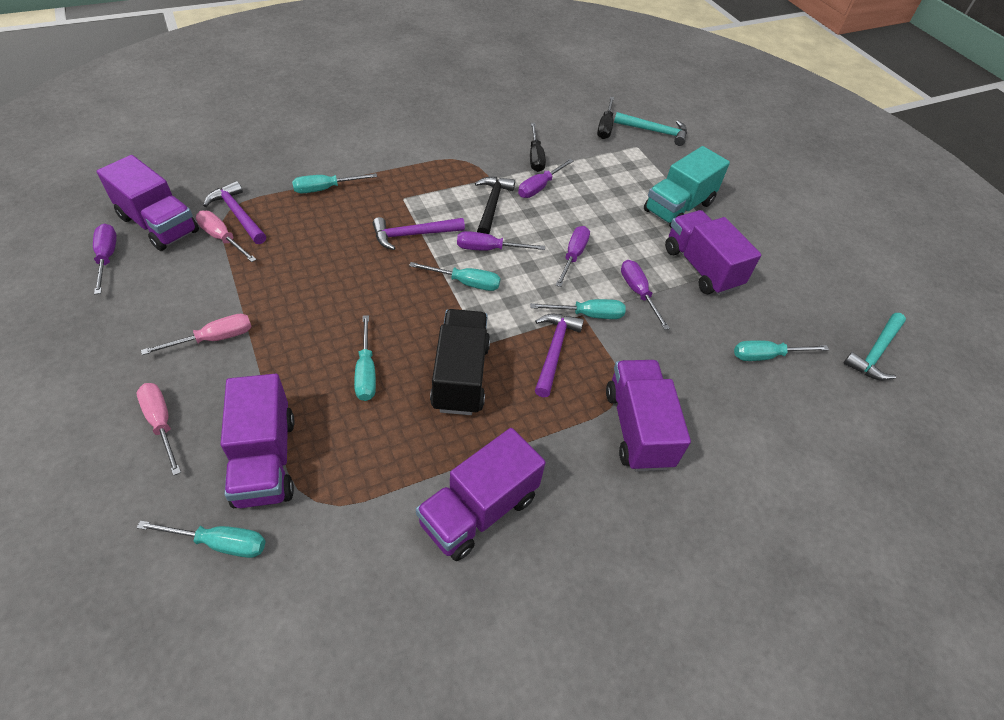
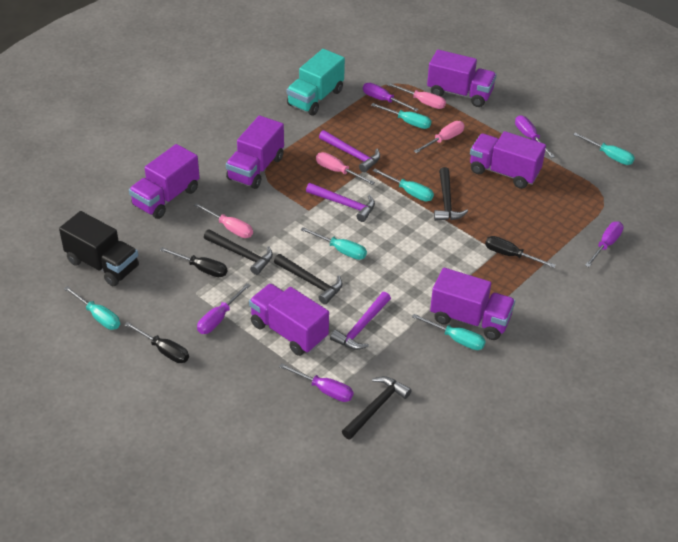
black hammer: 1 -> 4
black screwdriver: 2 -> 3
pink screwdriver: 3 -> 4
purple truck: 5 -> 6
turquoise hammer: 2 -> 0

